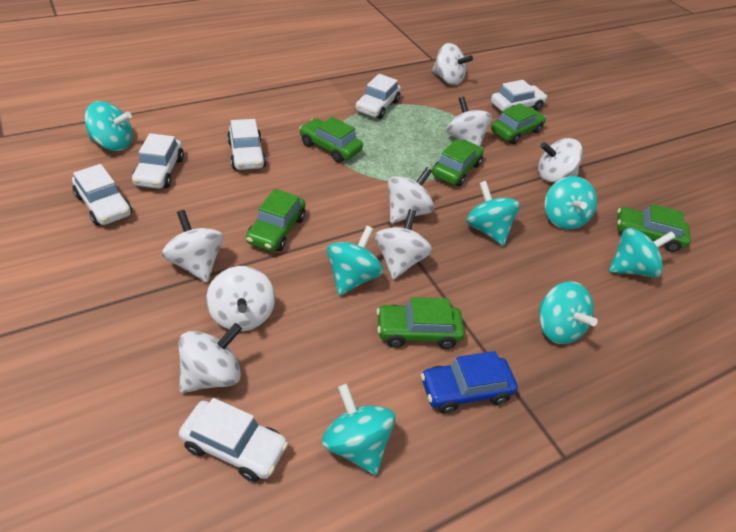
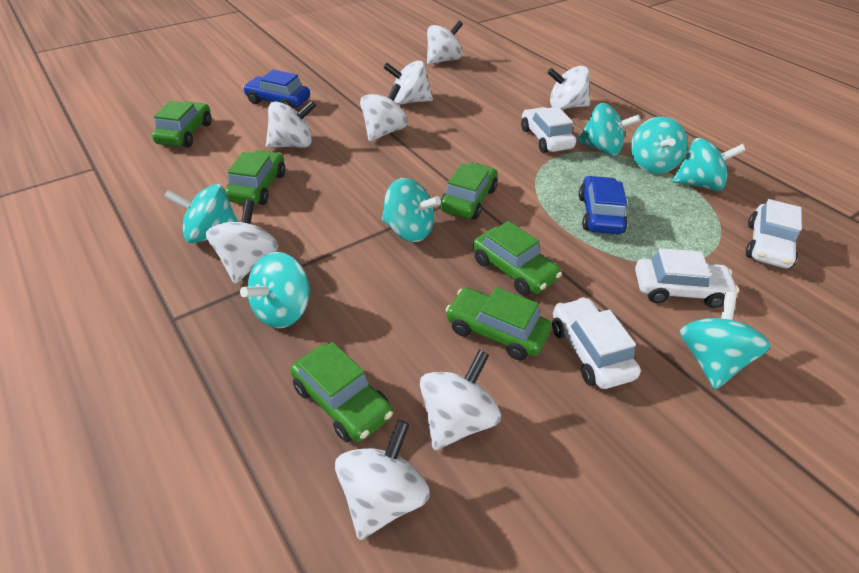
blue car: 1 -> 2
white car: 6 -> 4

